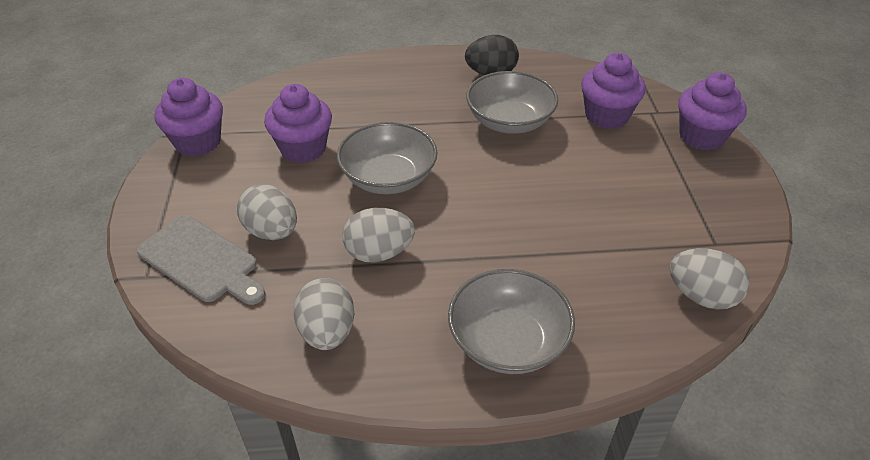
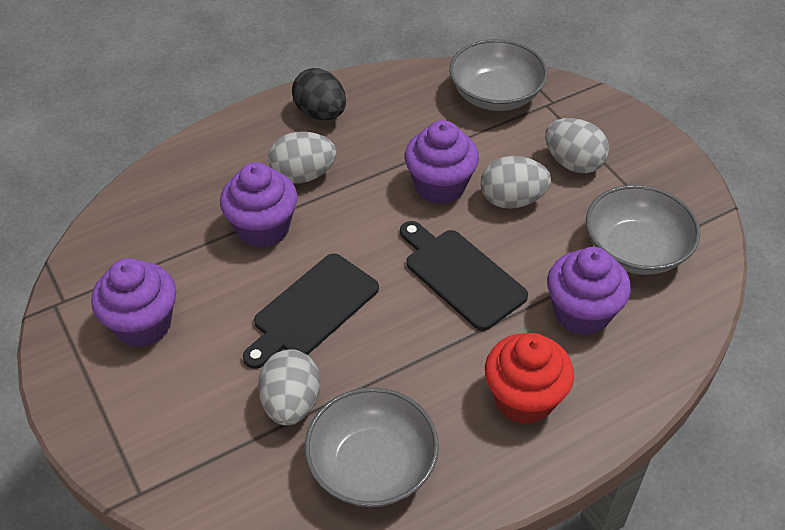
black cutting board: 0 -> 2
grey cutting board: 1 -> 0
red cupcake: 0 -> 1

